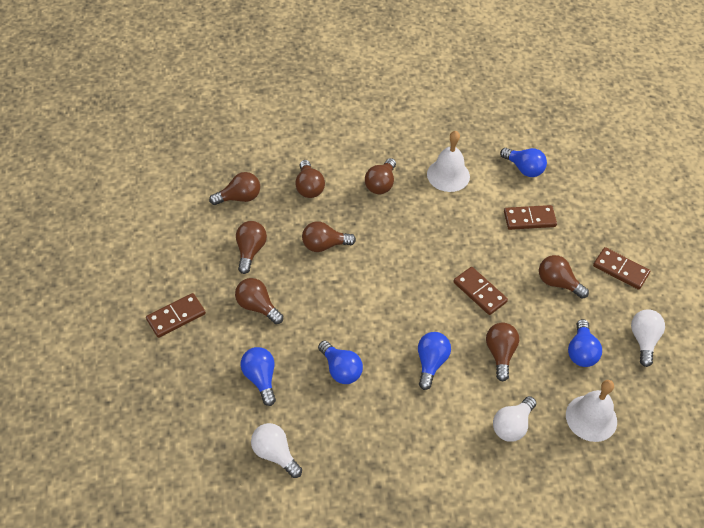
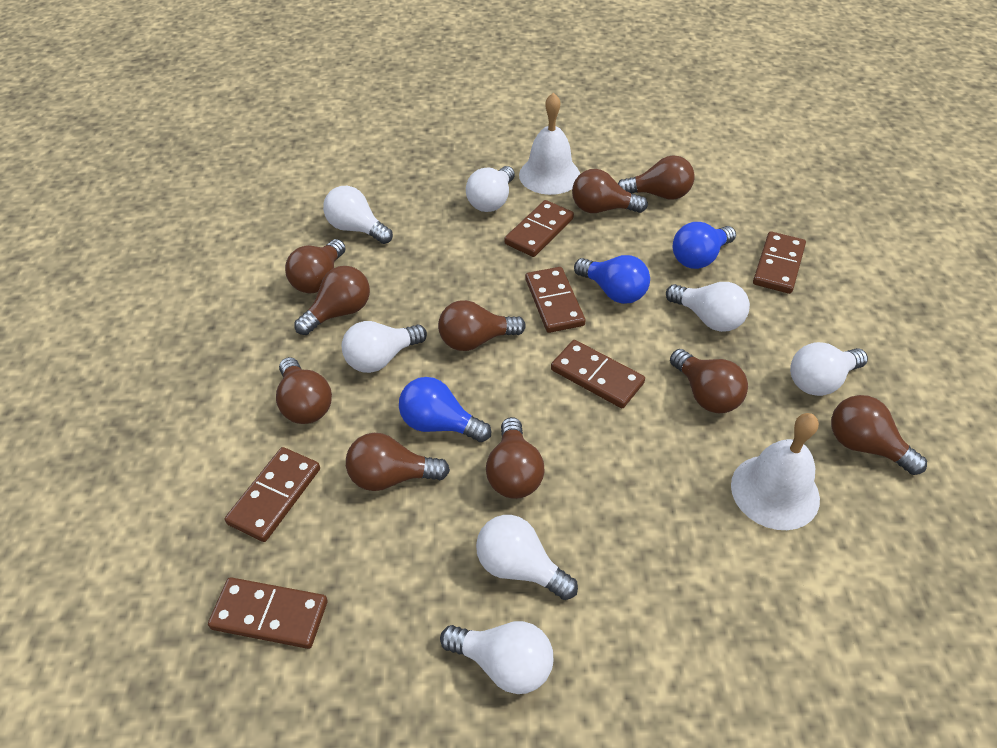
blue light bulb: 5 -> 3
brown domino: 4 -> 6
brown light bulb: 8 -> 10
white light bulb: 3 -> 7

